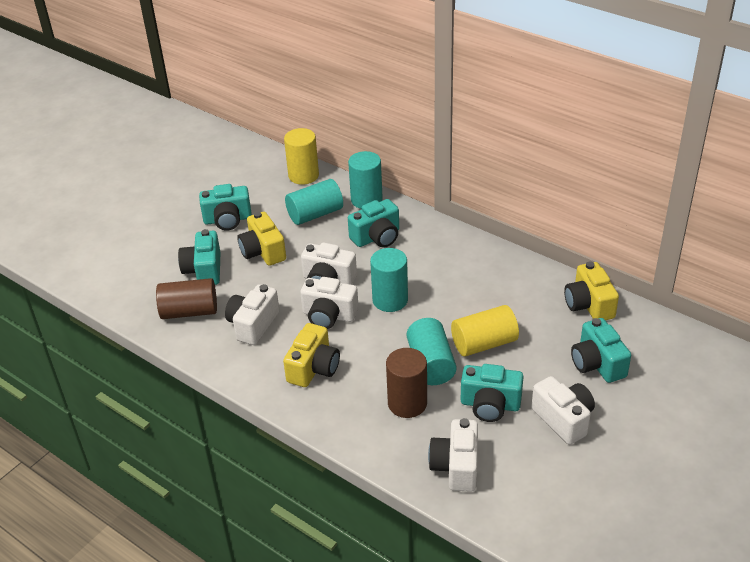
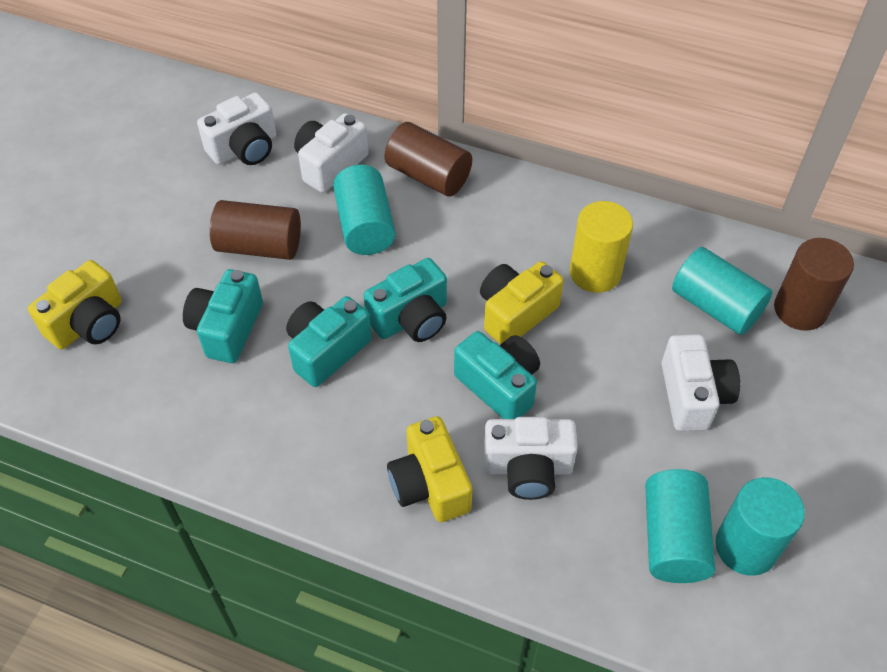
brown cylinder: 2 -> 3
turquoise camera: 5 -> 4
white camera: 5 -> 4
yellow cylinder: 2 -> 1

